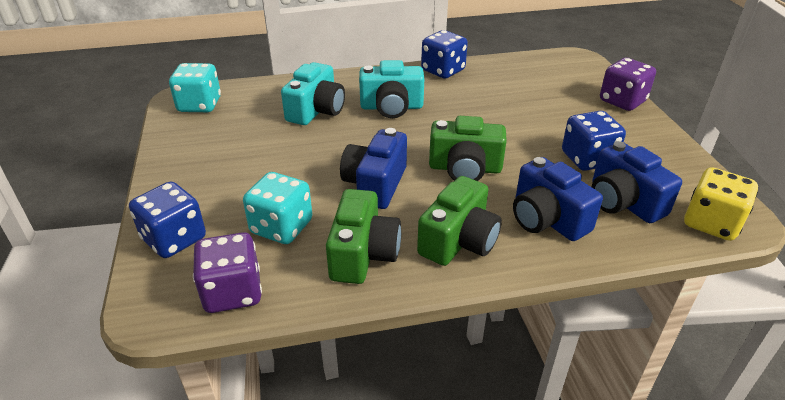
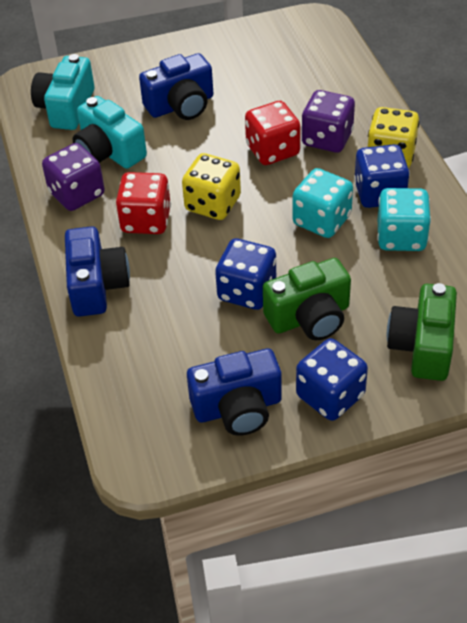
green camera: 3 -> 2
red dice: 0 -> 2
yellow dice: 1 -> 2

